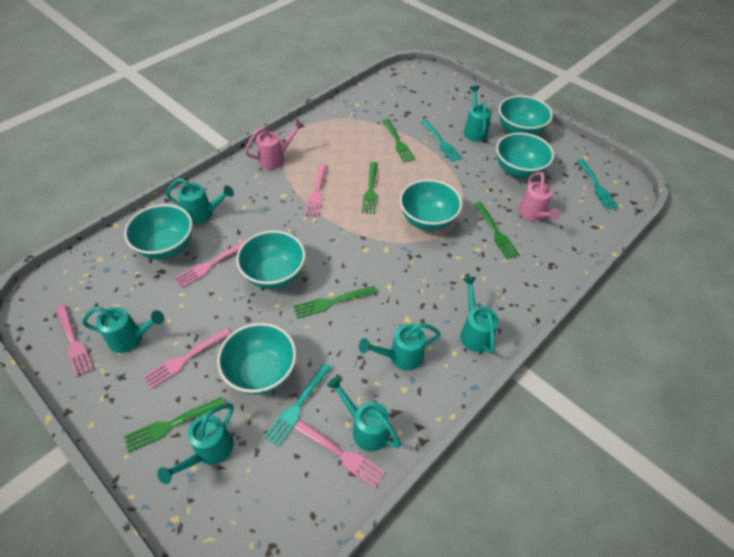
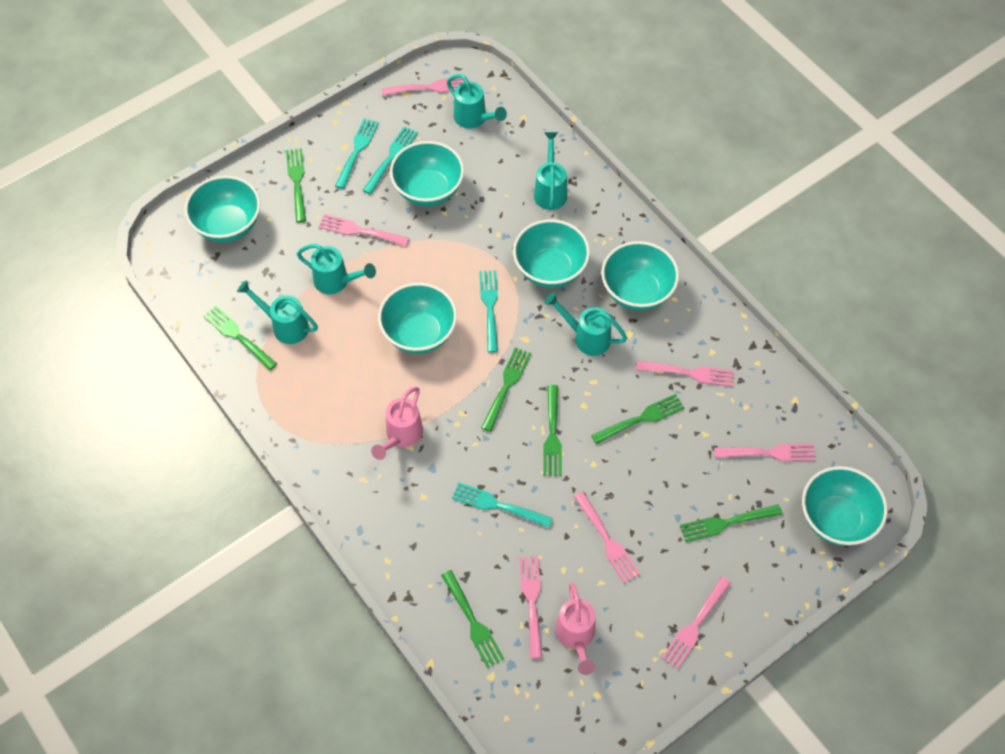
green fork: 5 -> 7
pink fork: 5 -> 7
turquoise fork: 3 -> 4
turquoise watering can: 7 -> 5

